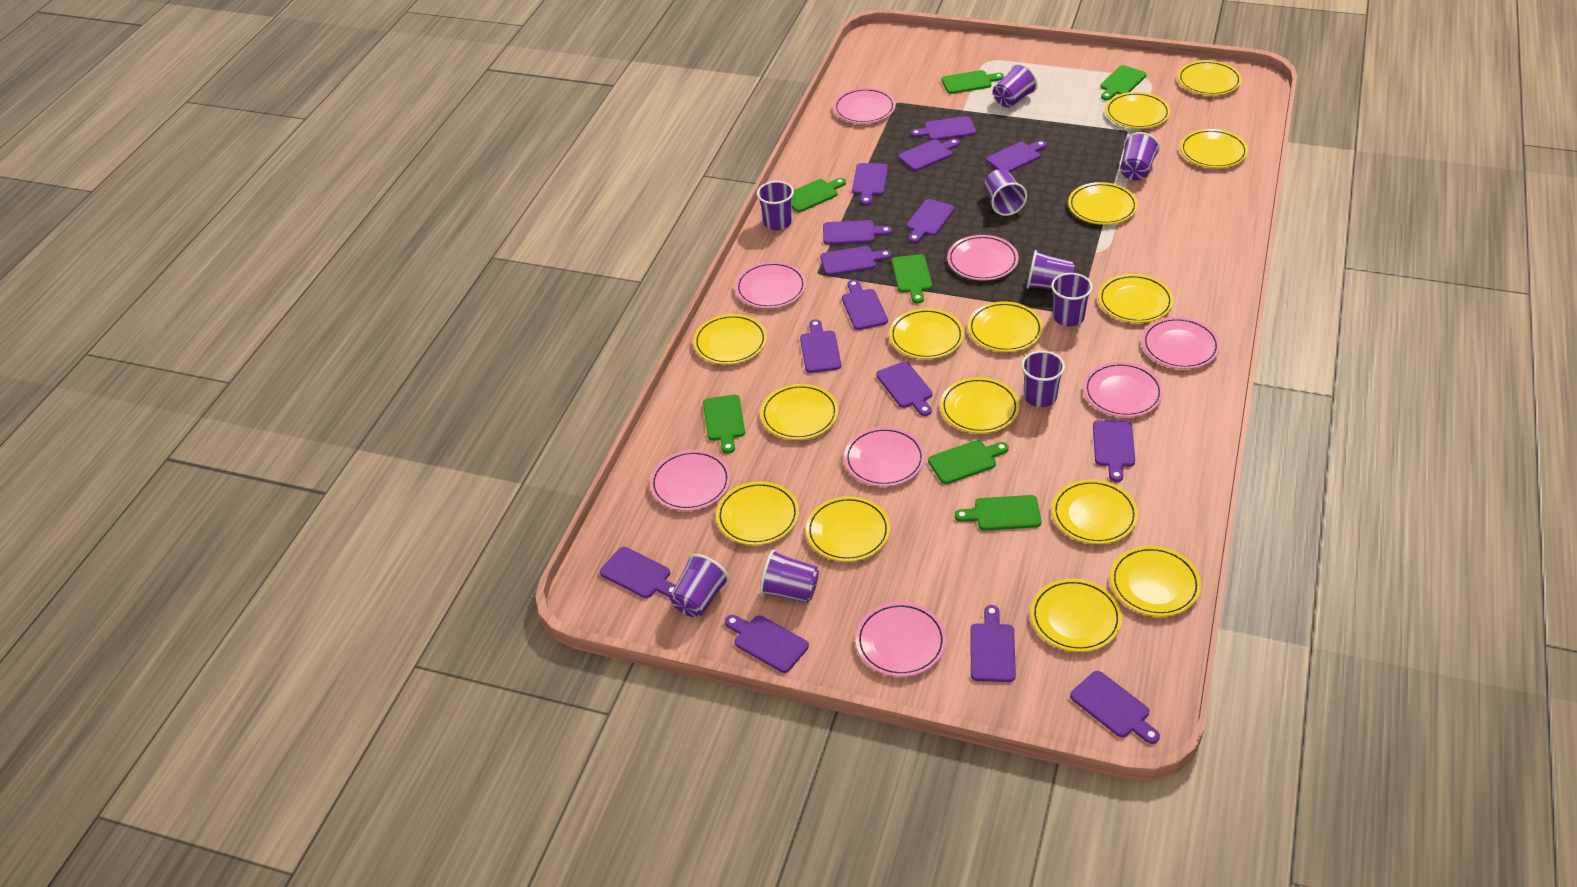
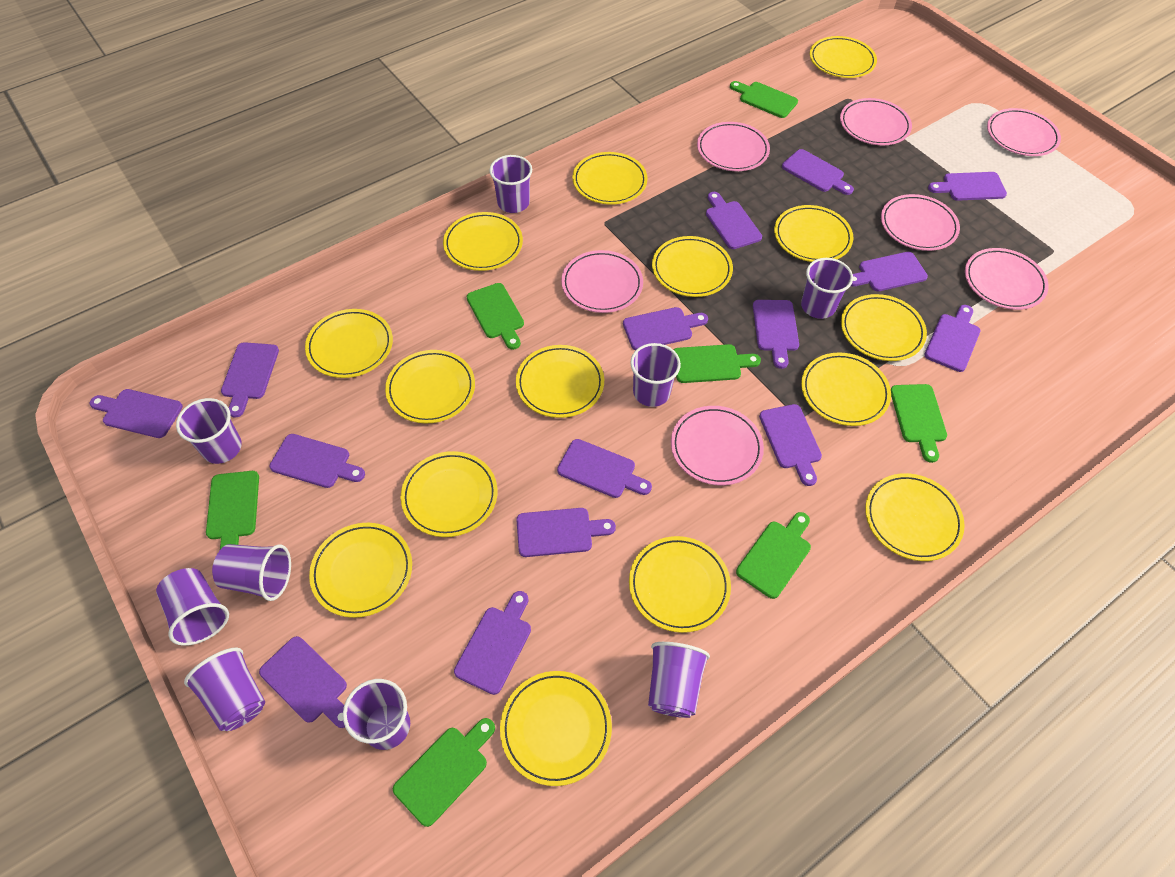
pink plate: 8 -> 7

